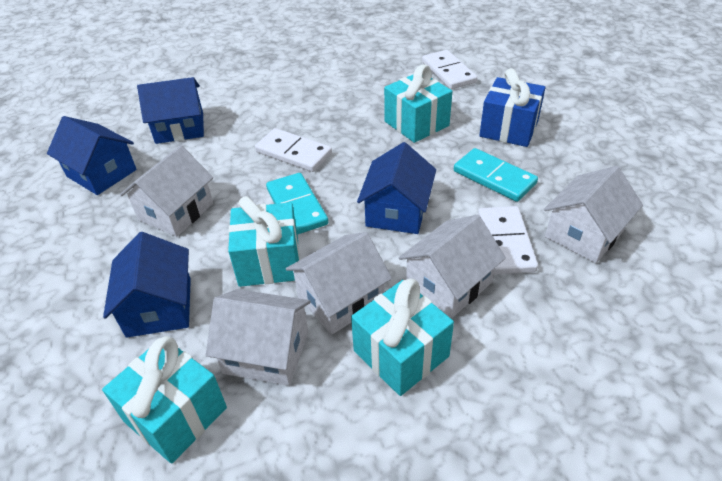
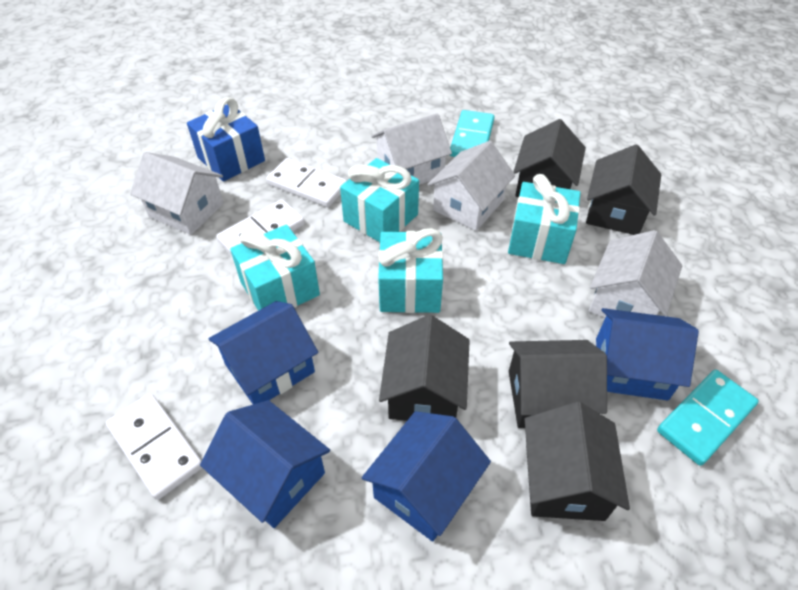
black house: 0 -> 5
white house: 5 -> 4

